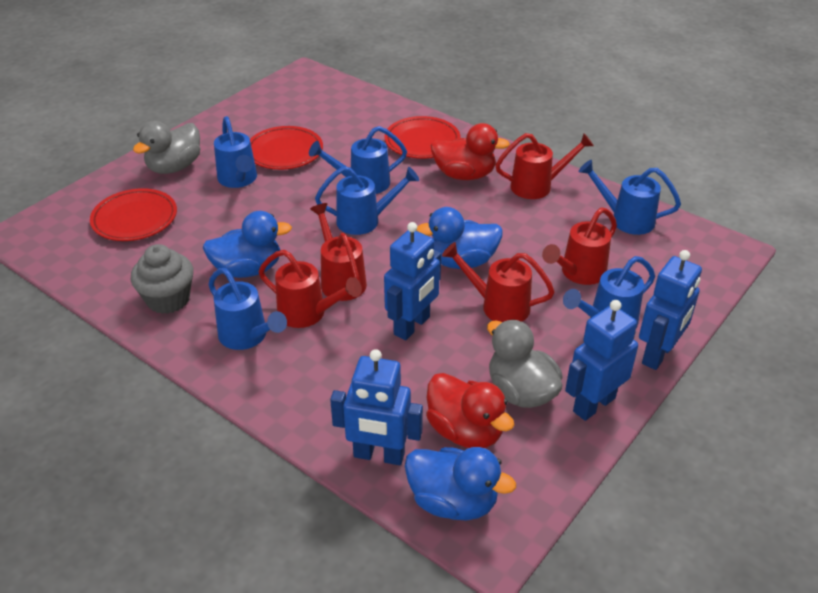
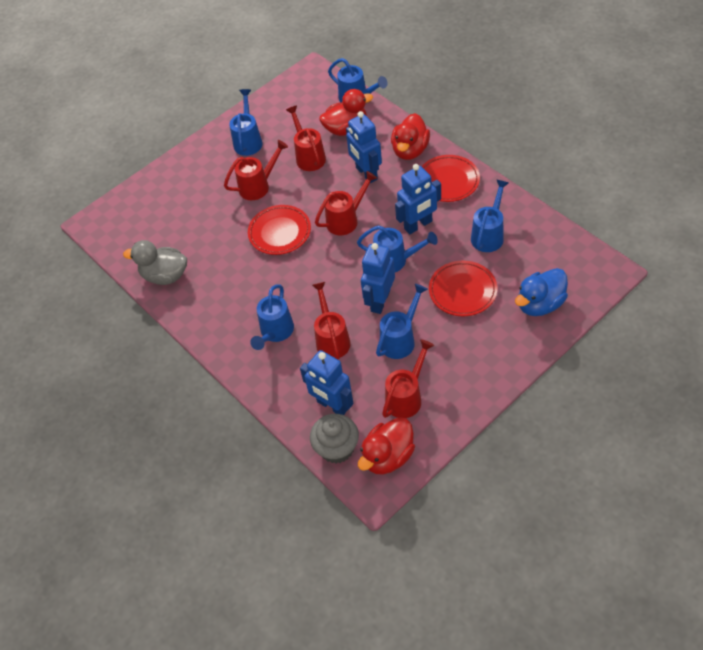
blue duck: 3 -> 1
grey duck: 2 -> 1
red duck: 2 -> 3

